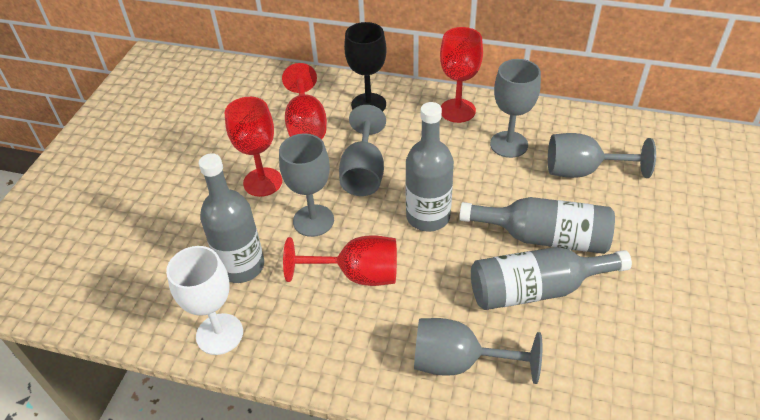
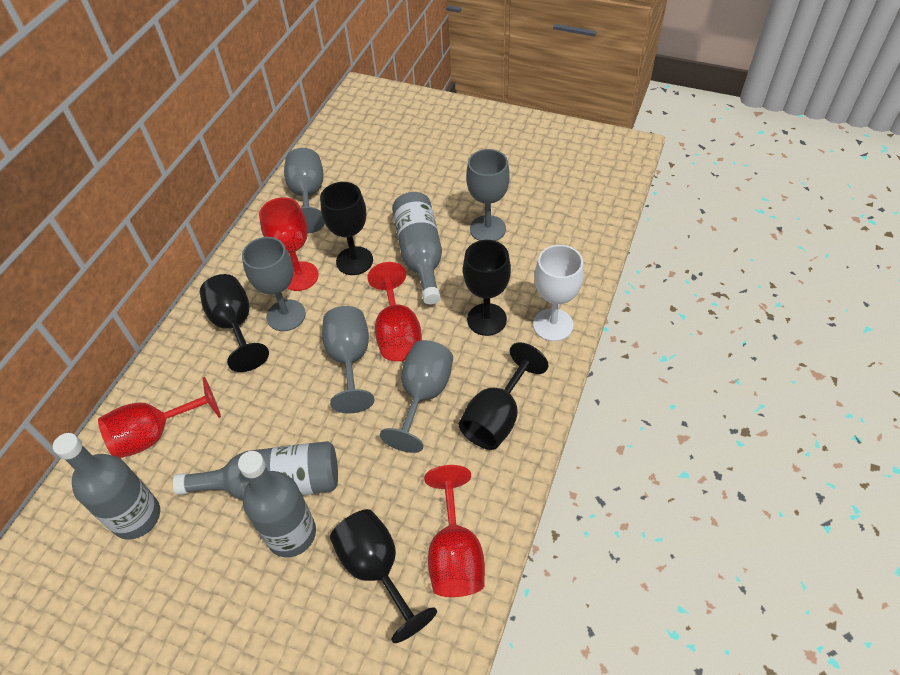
black goblet: 1 -> 5

